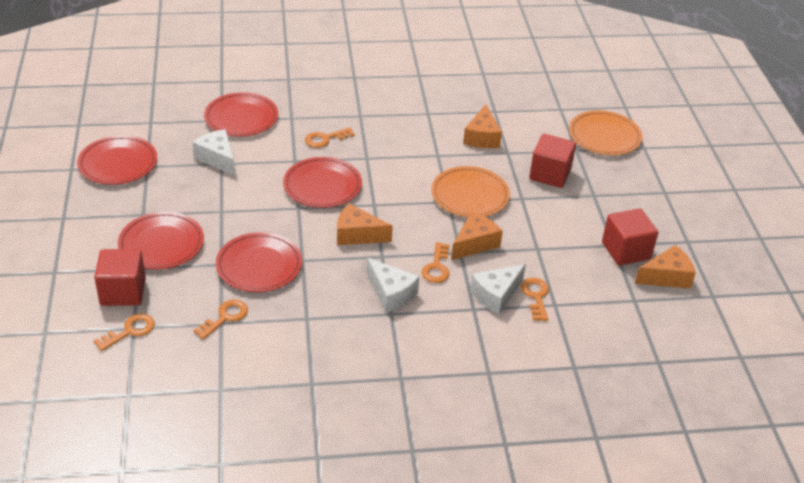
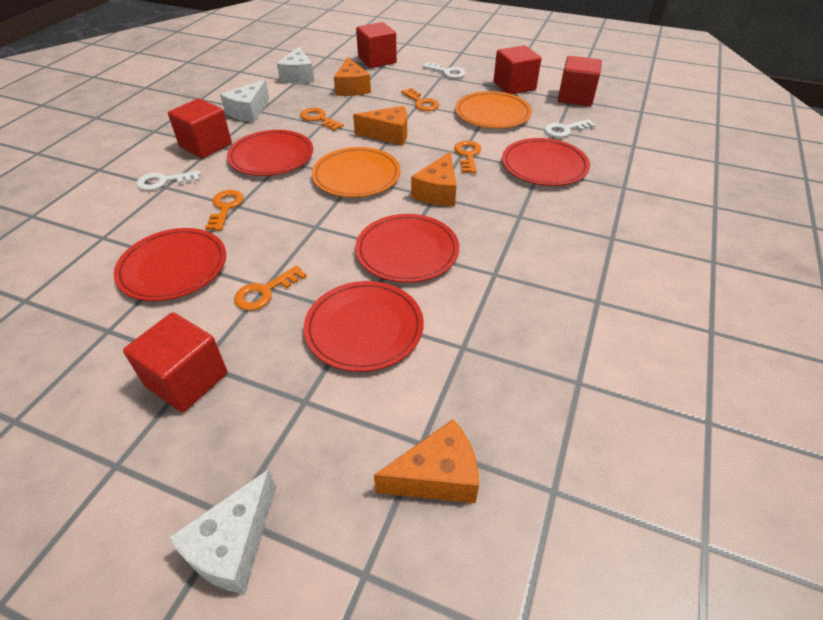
red cube: 3 -> 5
white key: 0 -> 3

